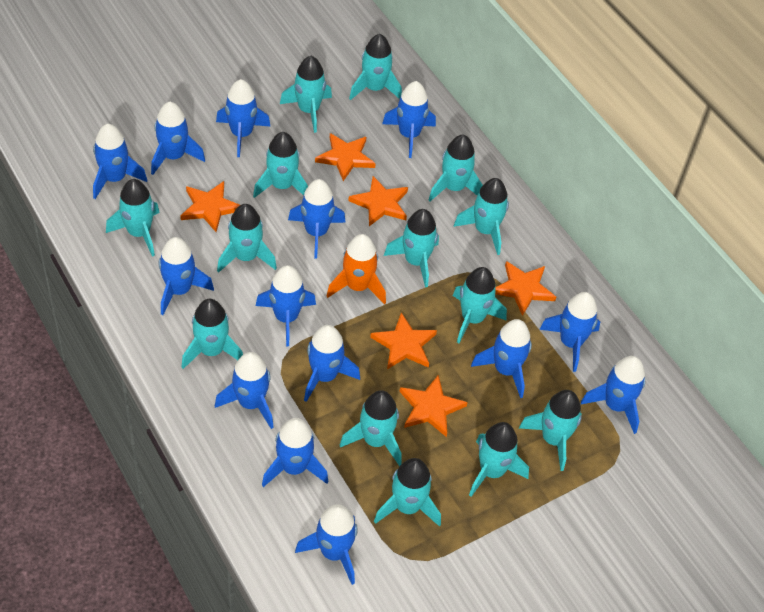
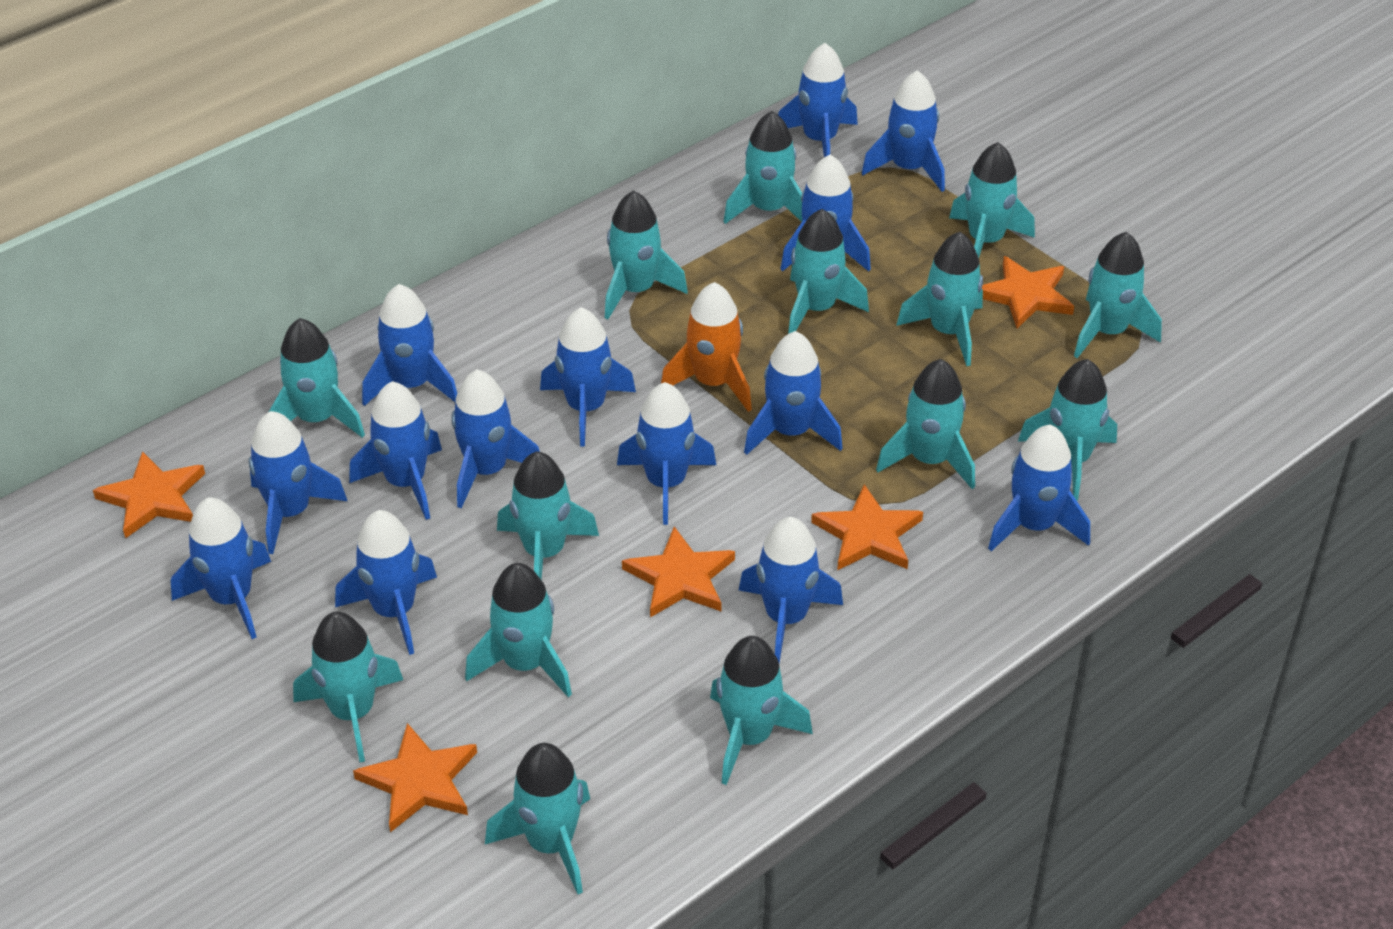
orange star: 6 -> 5

